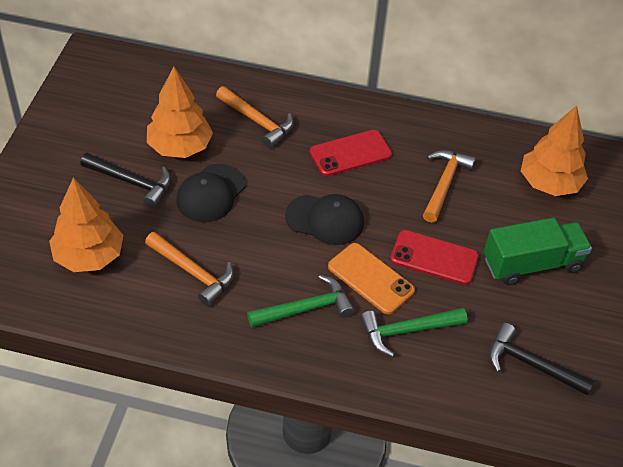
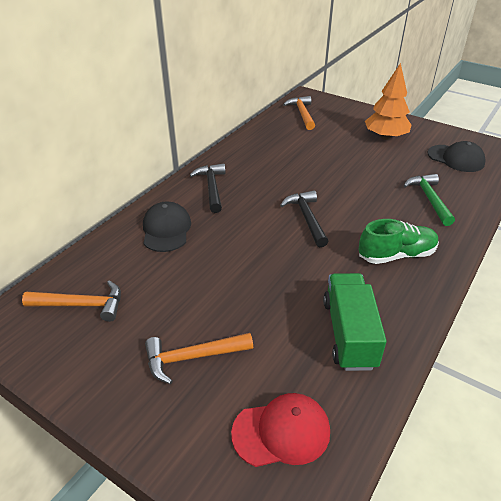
green hammer: 2 -> 1
green shoe: 0 -> 1
orange phone: 1 -> 0
orange tree: 3 -> 1
red cap: 0 -> 1
red phone: 2 -> 0

